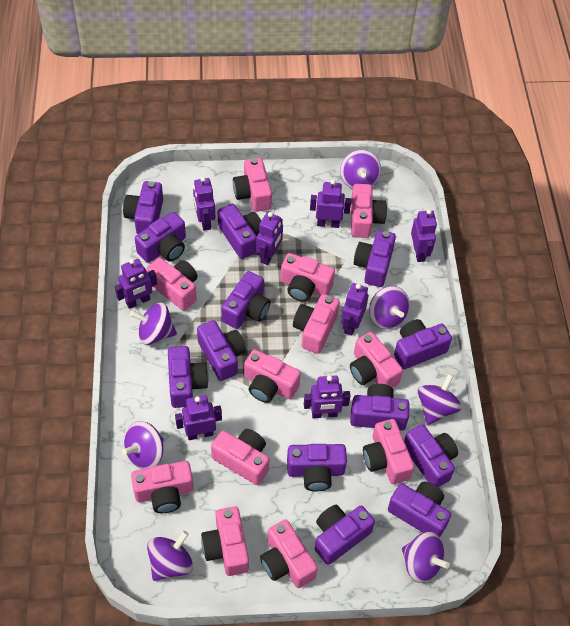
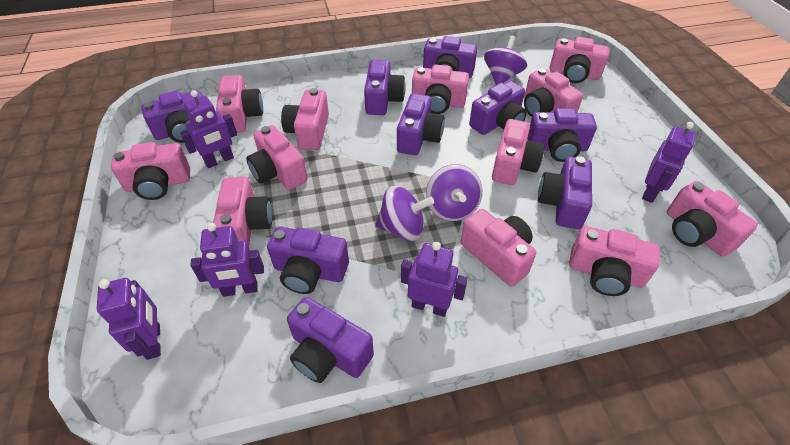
purple camera: 13 -> 9
purple robot: 8 -> 5
purple spinning top: 7 -> 3

